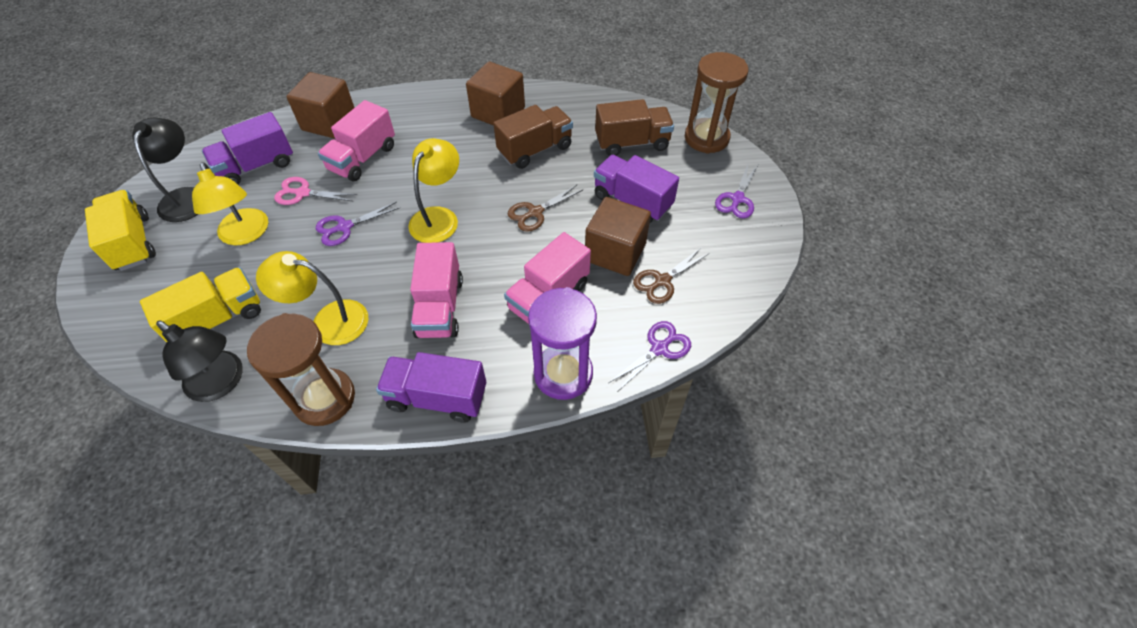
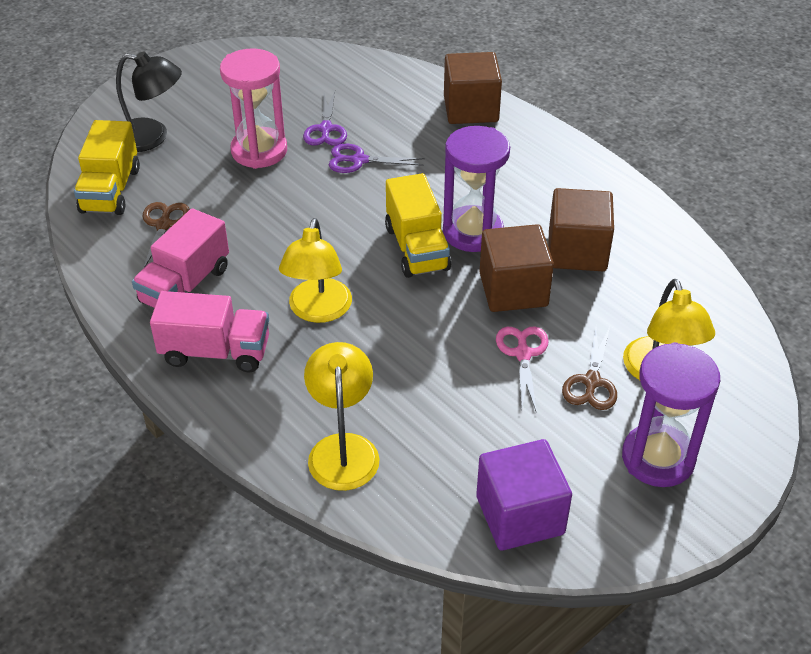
black lamp: 2 -> 1
brown hourglass: 2 -> 0
brown truck: 2 -> 0
pink hourglass: 0 -> 1
pink truck: 3 -> 2
purple cube: 0 -> 1
purple hourglass: 1 -> 2
purple scissors: 3 -> 2
purple truck: 3 -> 0

